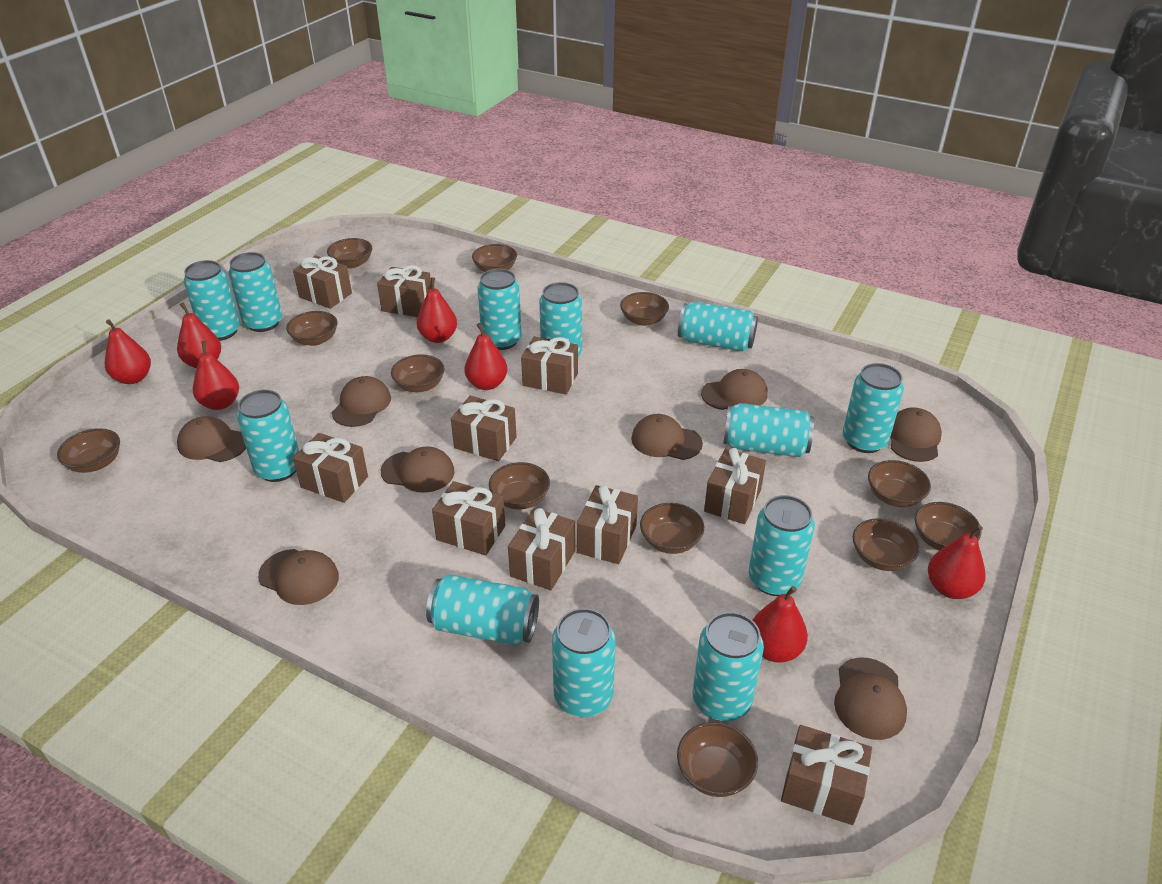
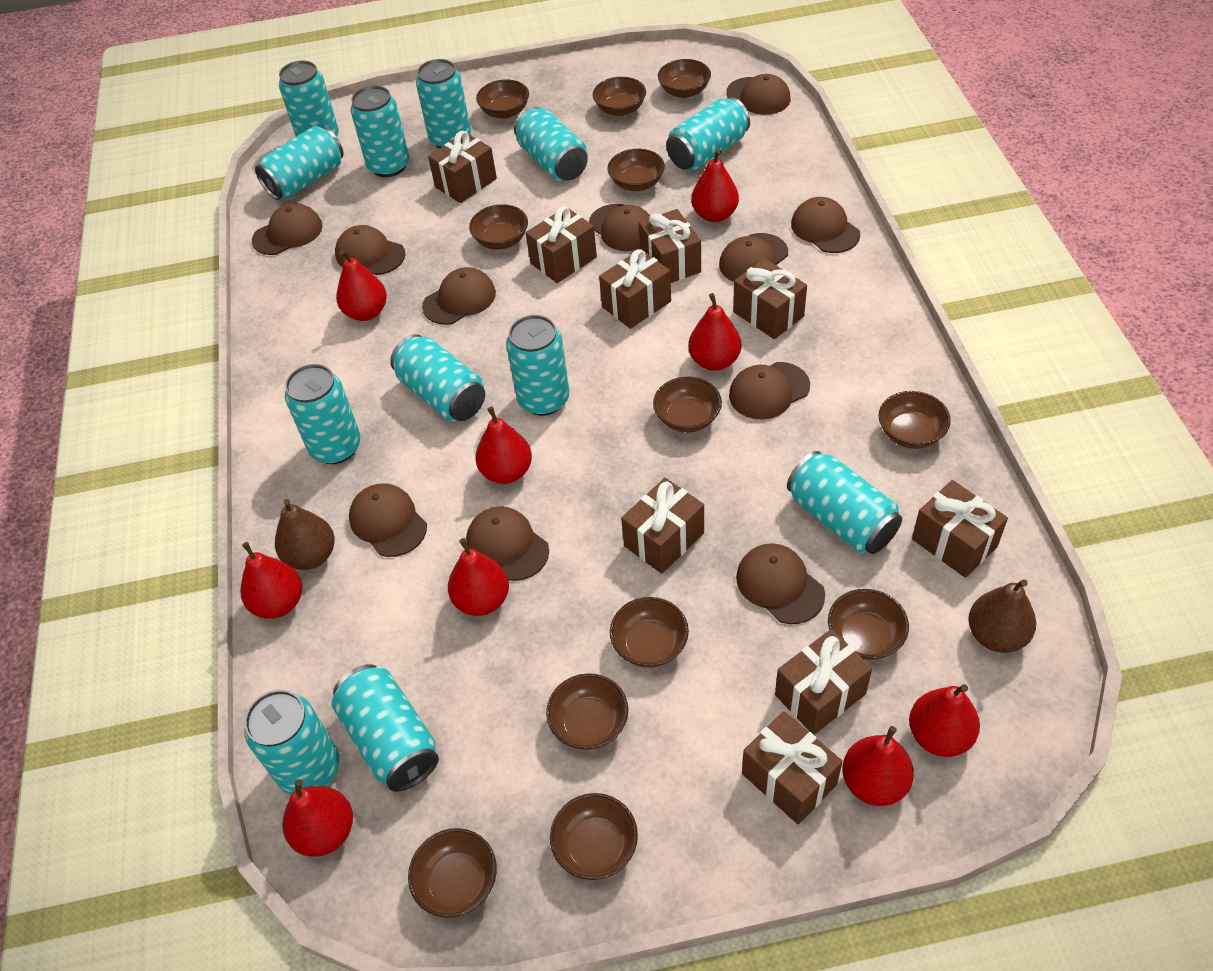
brown cap: 8 -> 11
brown gift: 10 -> 9
brown pear: 0 -> 2
red pear: 7 -> 9

